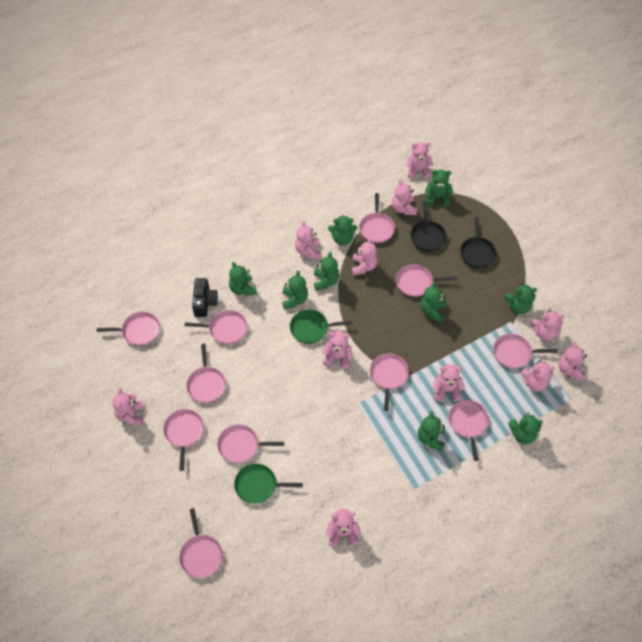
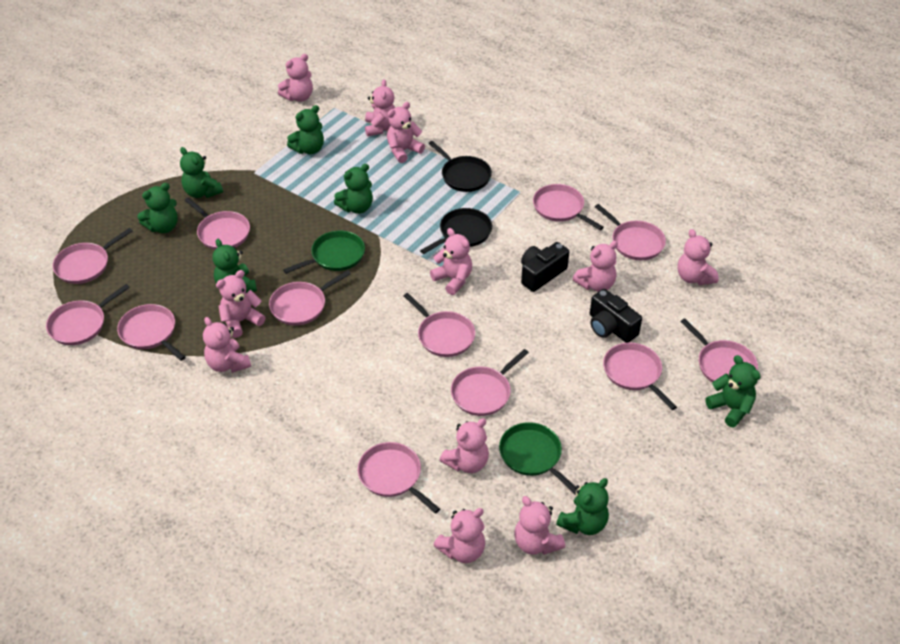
black camera: 1 -> 2
green teddy bear: 9 -> 7
pink pan: 11 -> 12

